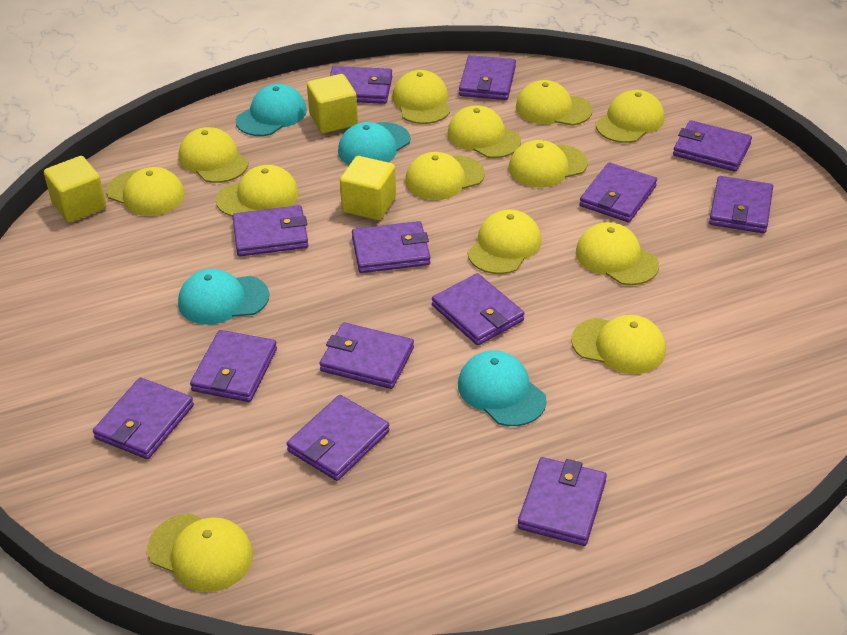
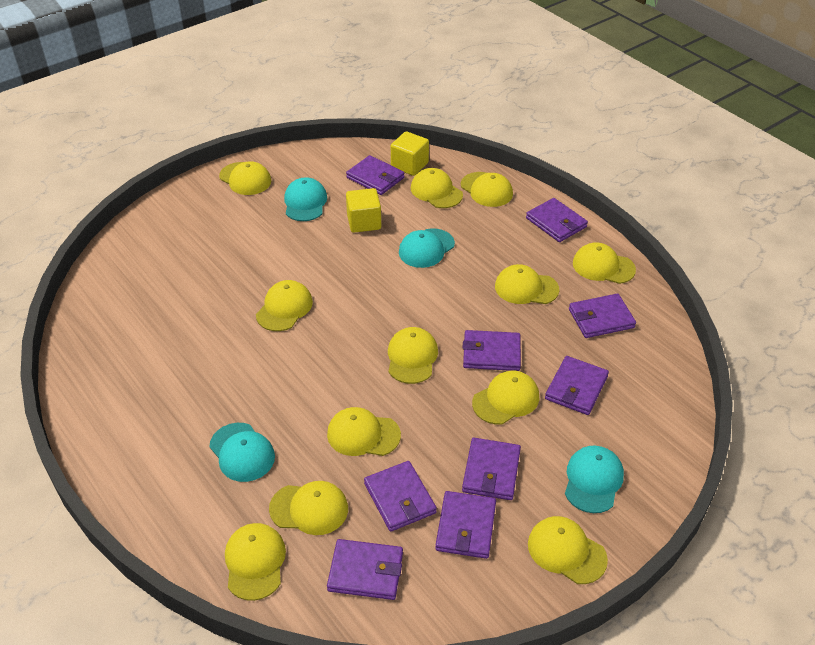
purple wallet: 13 -> 9
yellow cap: 13 -> 12
yellow cube: 3 -> 2

